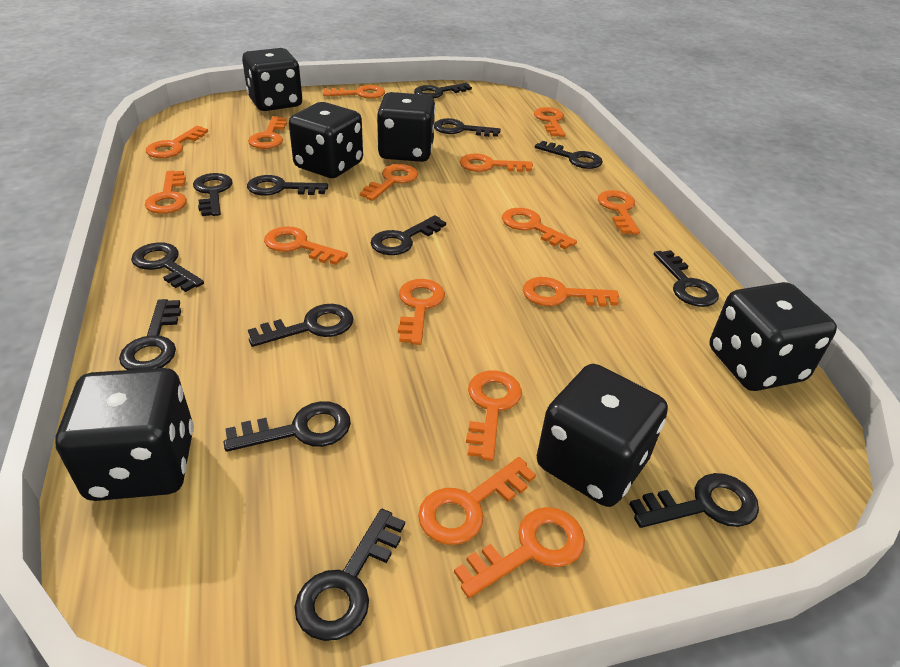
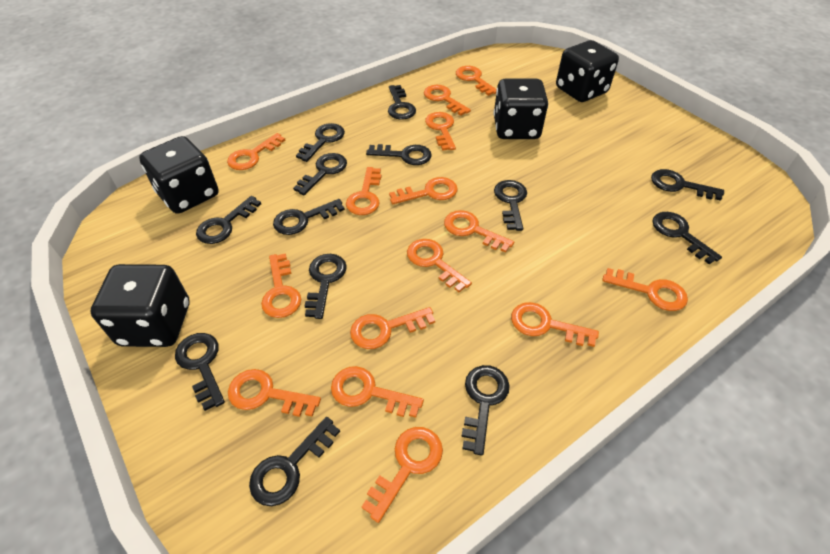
black dice: 6 -> 4

